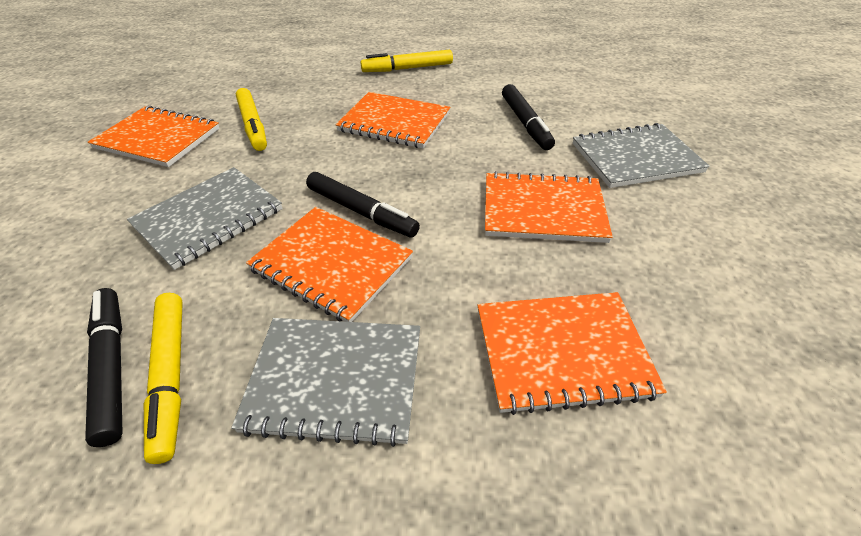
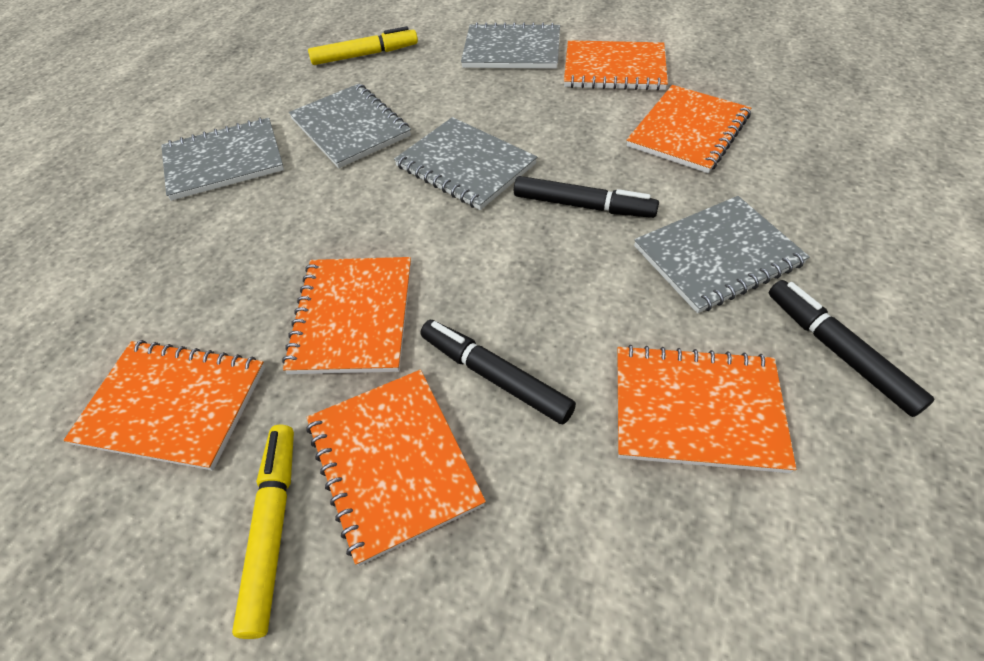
grey notebook: 3 -> 5
orange notebook: 5 -> 6
yellow marker: 3 -> 2

